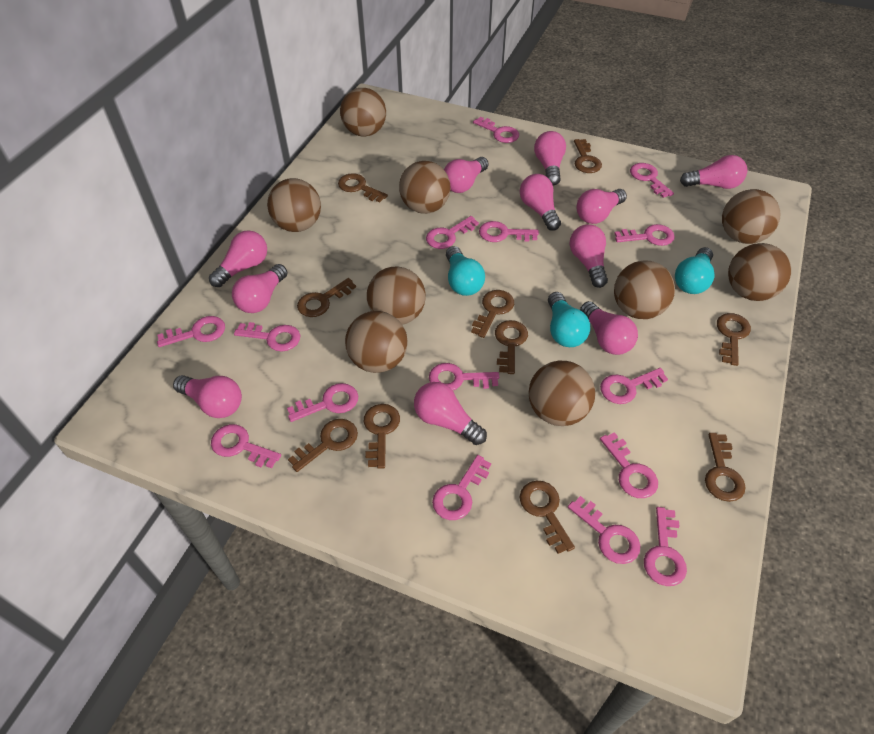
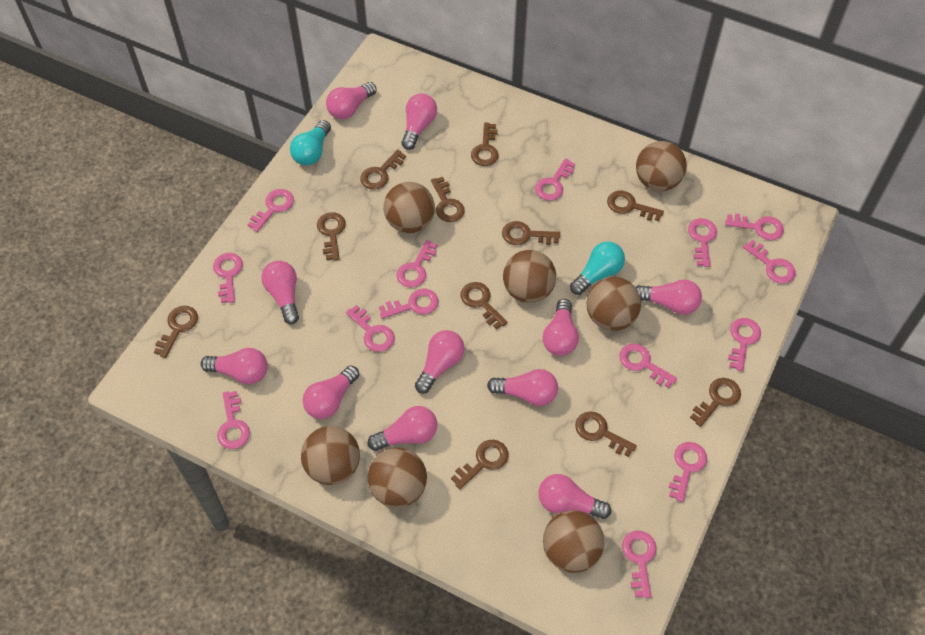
brown ball: 9 -> 7
brown key: 10 -> 11
pink key: 15 -> 14
turquoise light bulb: 3 -> 2

